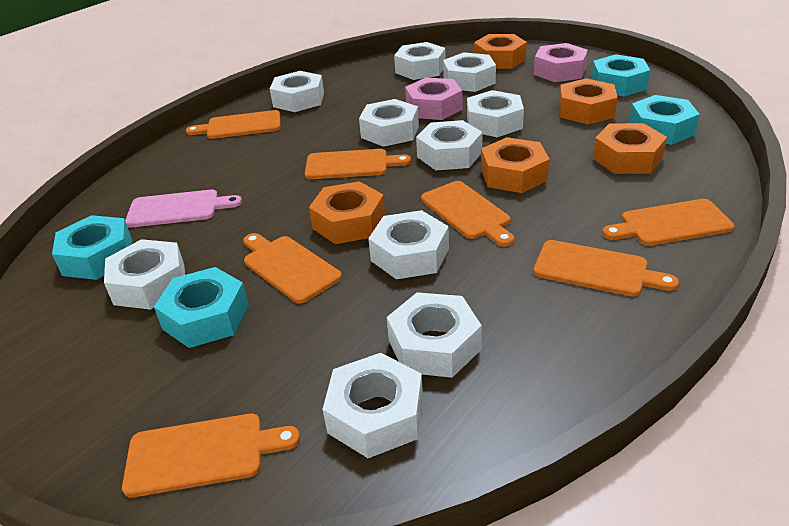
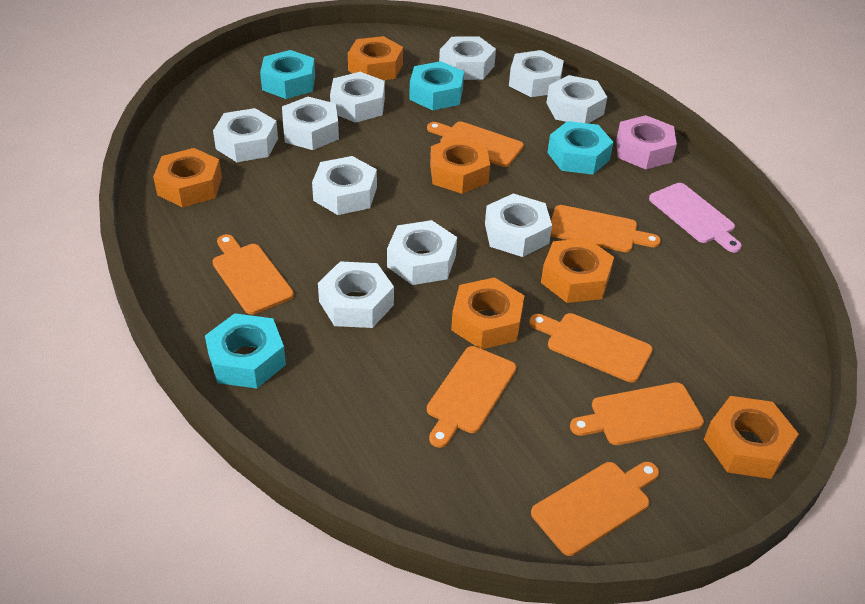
orange nut: 5 -> 6
pink nut: 2 -> 1

